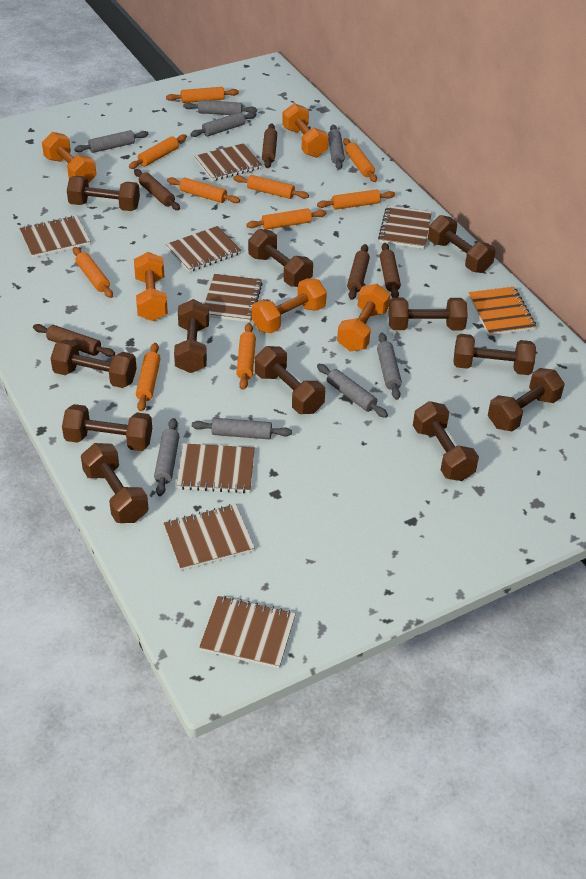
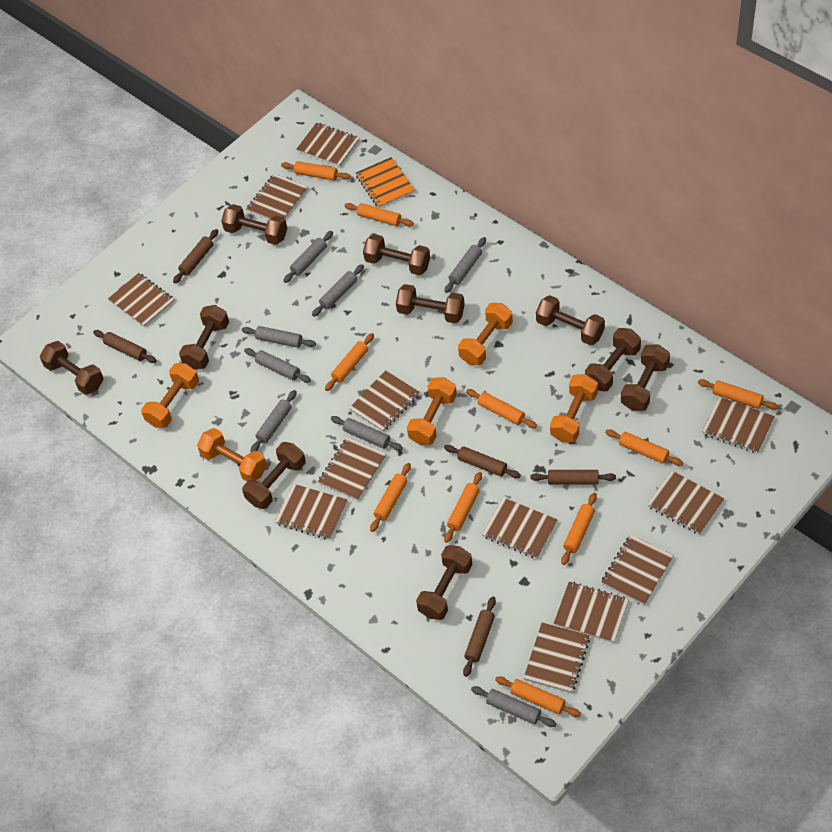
brown dumbbell: 12 -> 10
brown notebook: 8 -> 12

